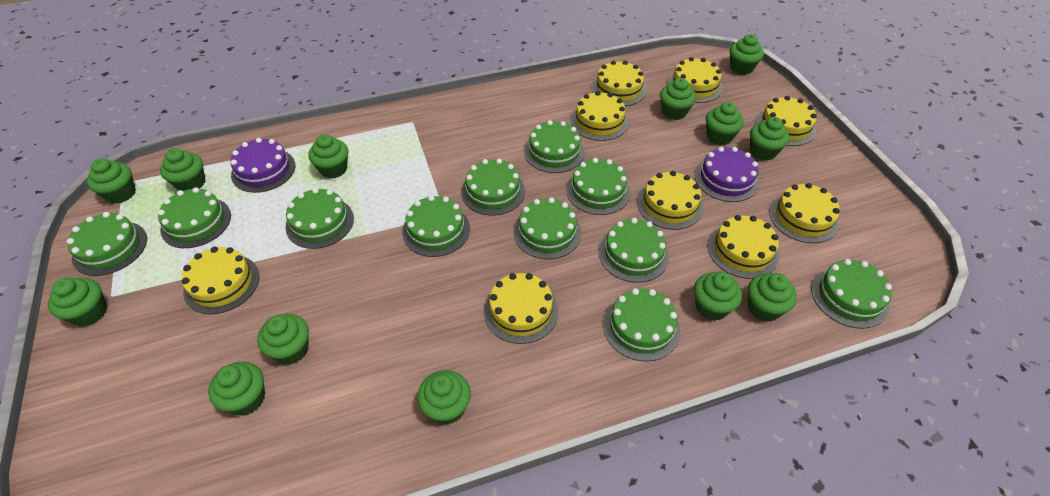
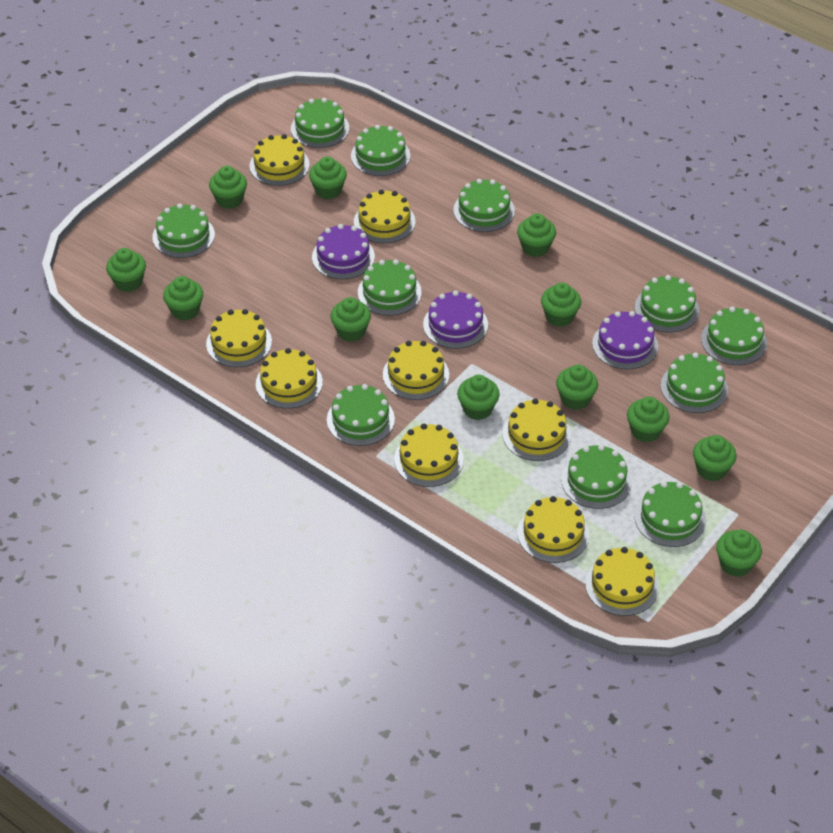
green cupcake: 13 -> 12
purple cake: 2 -> 3

